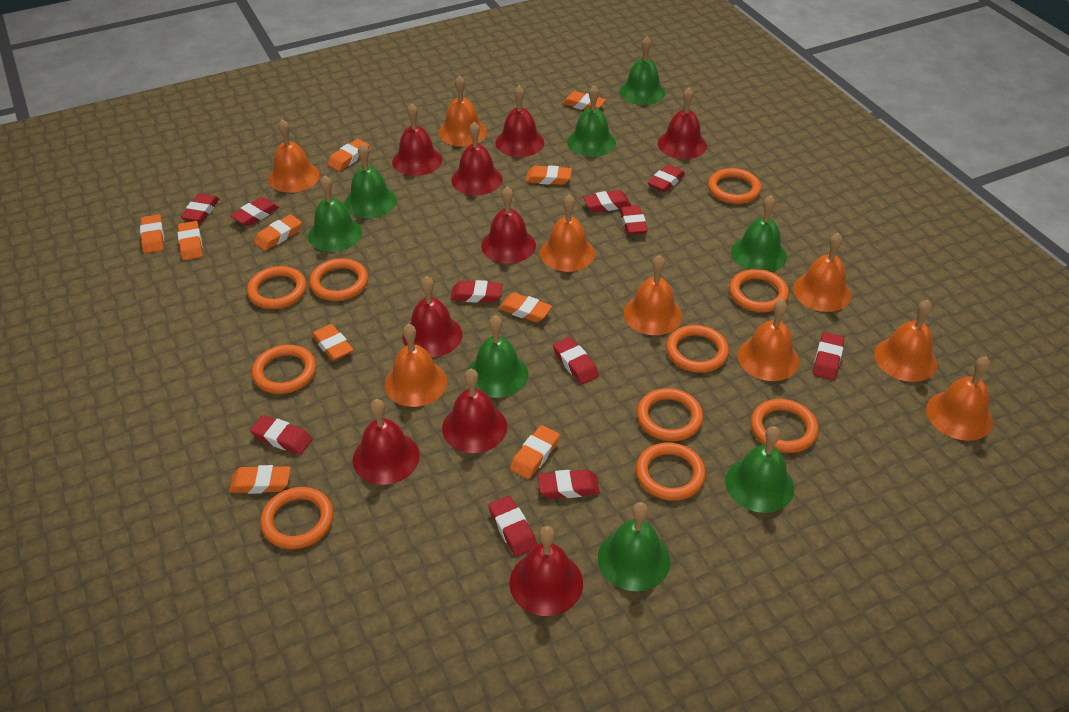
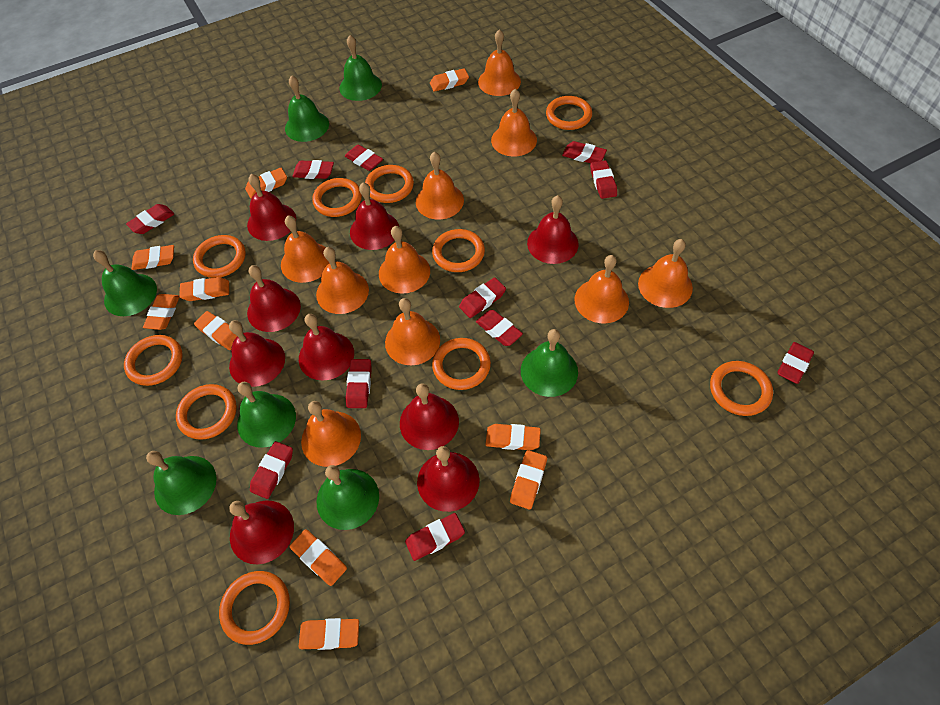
green bell: 8 -> 7
orange bell: 9 -> 10

